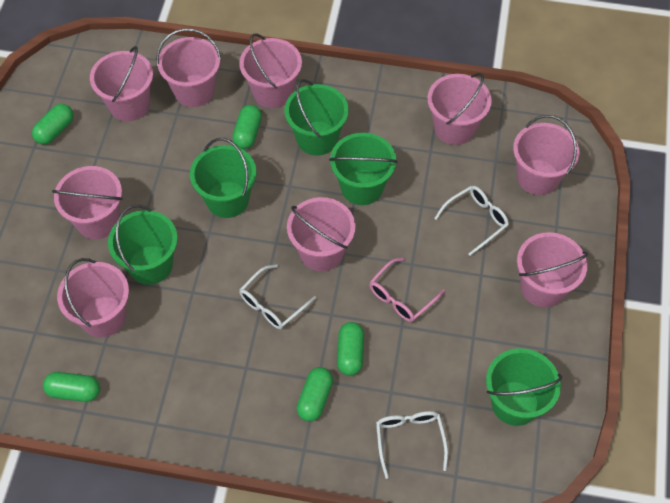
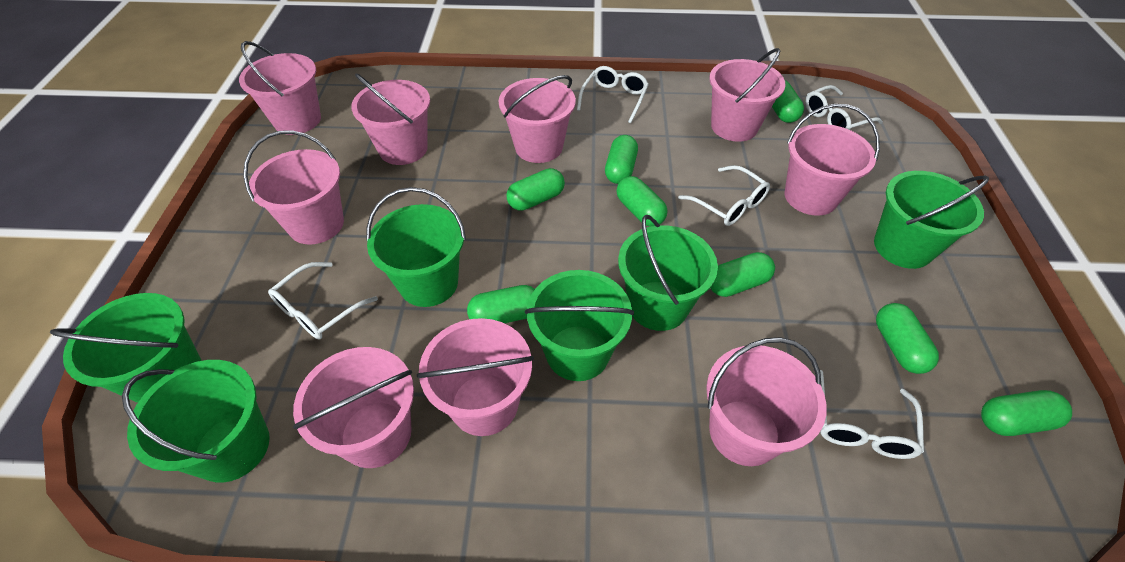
green bucket: 5 -> 6
green capsule: 5 -> 8
pink glasses: 1 -> 0
white glasses: 3 -> 5

